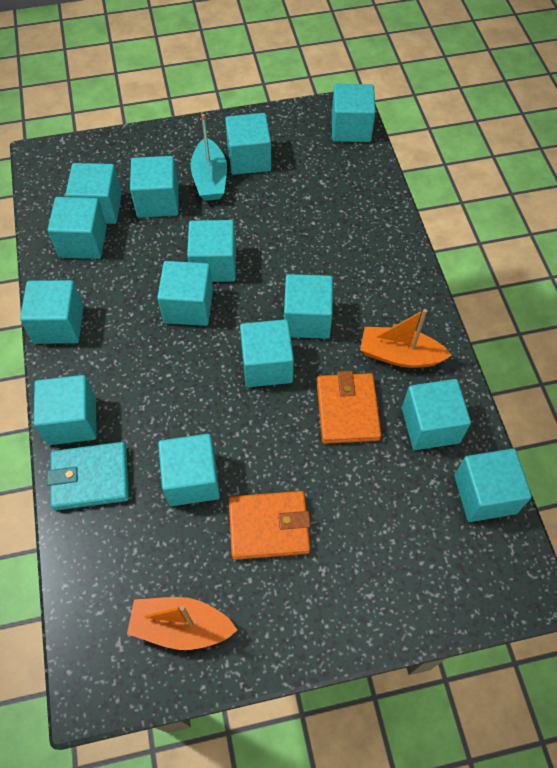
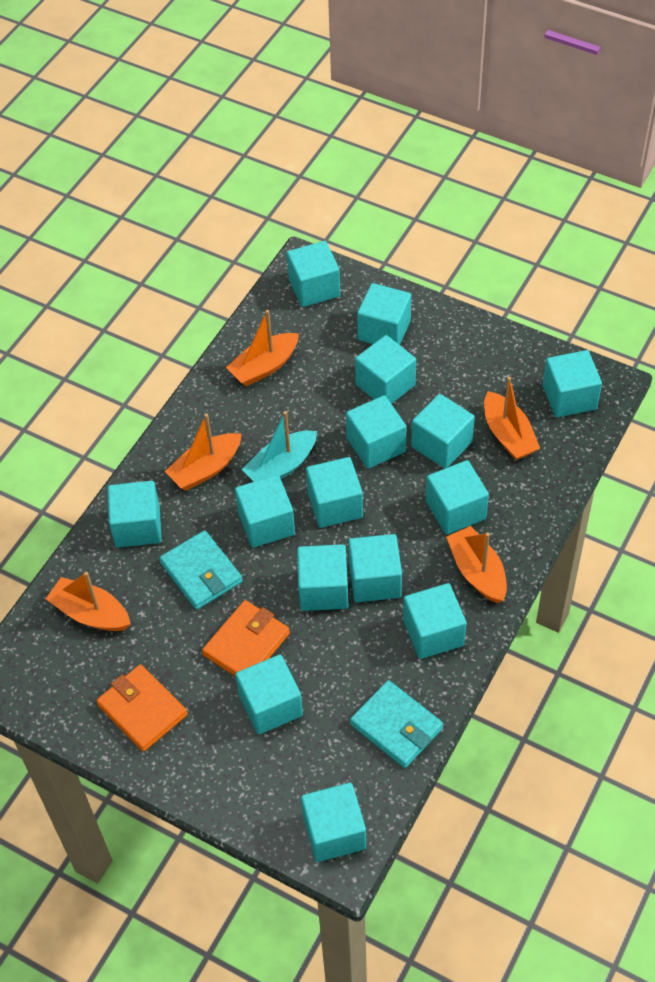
orange boat: 2 -> 5
turquoise cube: 14 -> 15
turquoise wallet: 1 -> 2

